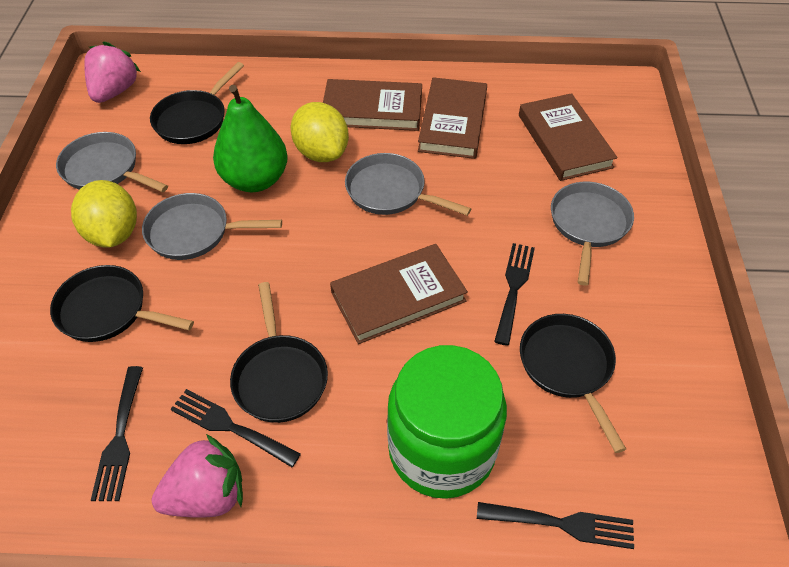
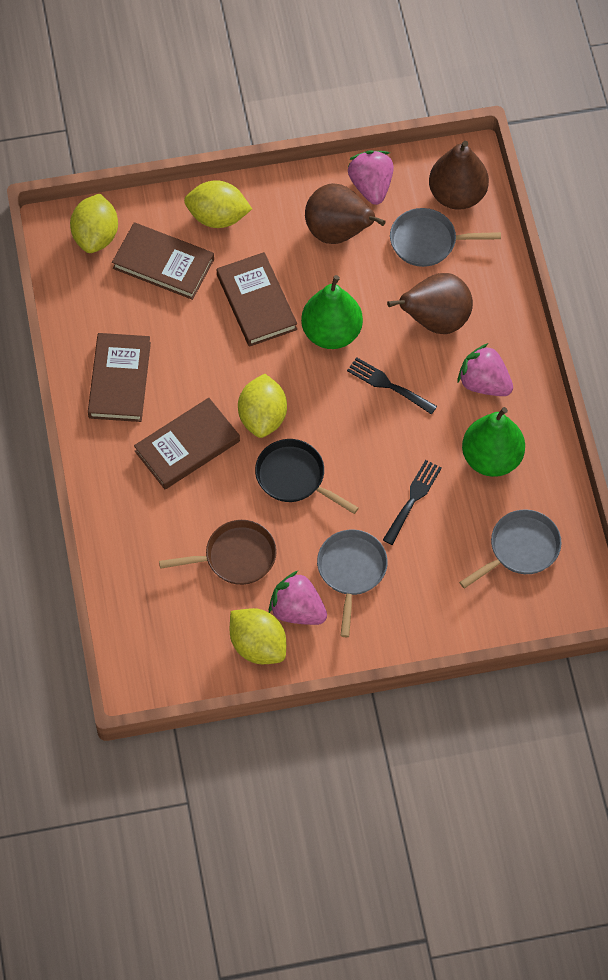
black fork: 4 -> 2
black pan: 4 -> 1
brown pan: 0 -> 1
brown pear: 0 -> 3
green jar: 1 -> 0
green pear: 1 -> 2
grey pan: 4 -> 3
pink strawberry: 2 -> 3
yellow lemon: 2 -> 4

